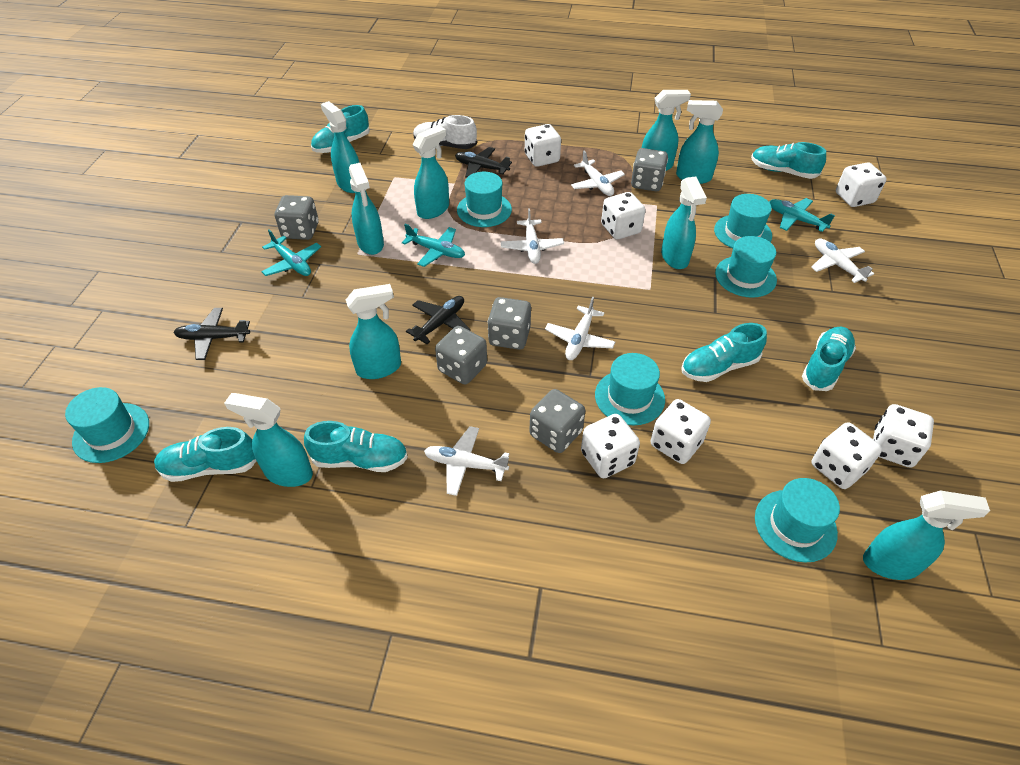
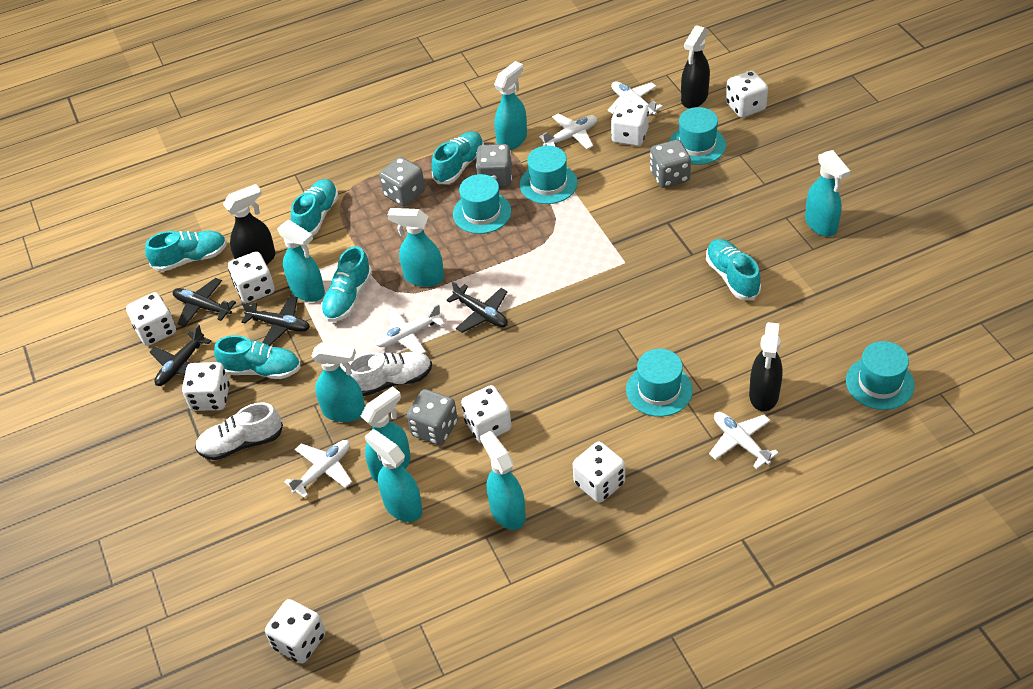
black plane: 3 -> 4
black spray bottle: 0 -> 3
grey dice: 5 -> 4
turquoise hat: 6 -> 5
turquoise plane: 3 -> 0
turquoise spray bottle: 9 -> 8
white dice: 7 -> 8
white shoe: 1 -> 2

